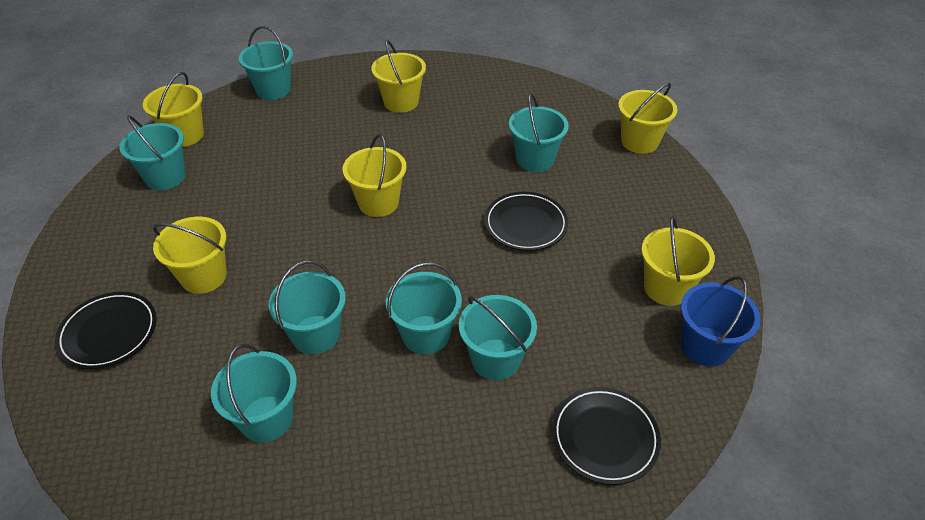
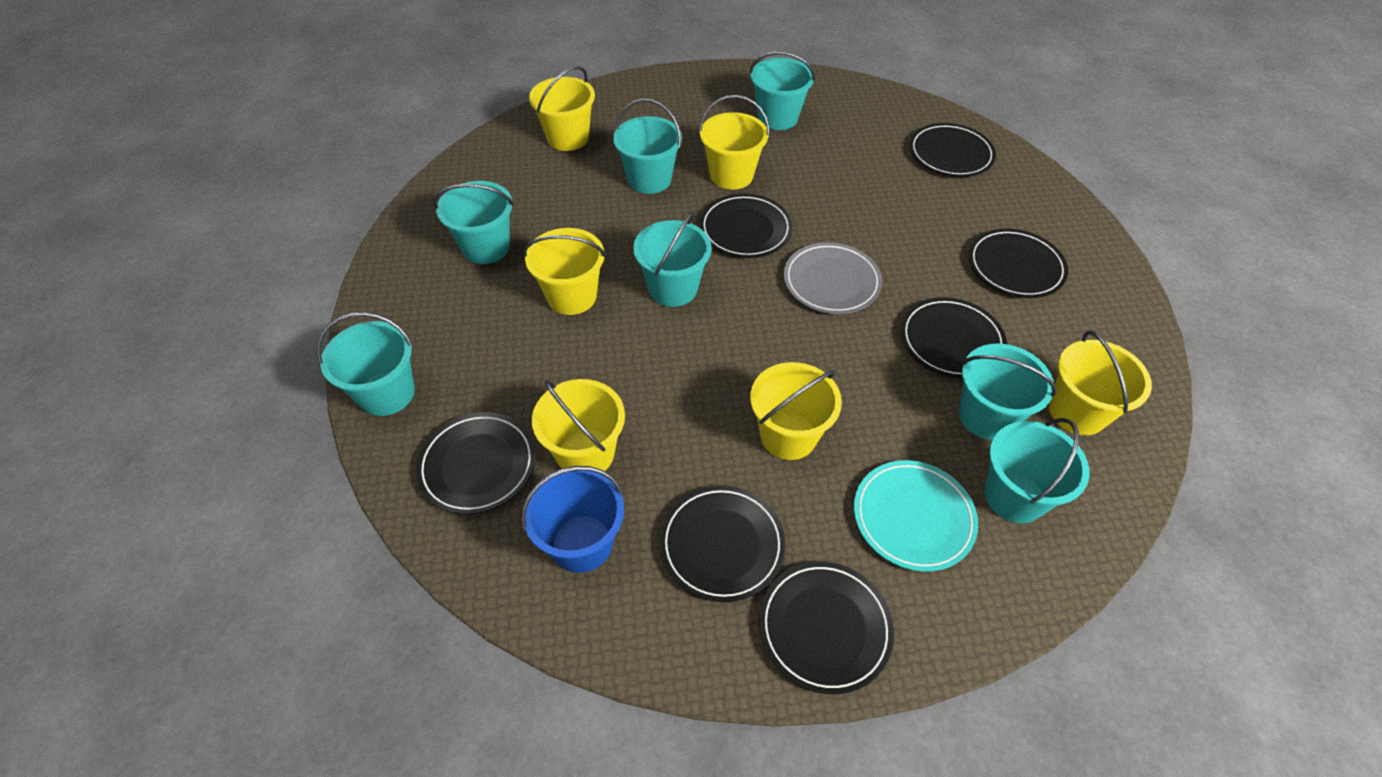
black plate: 3 -> 7
grey plate: 0 -> 1
turquoise plate: 0 -> 1

